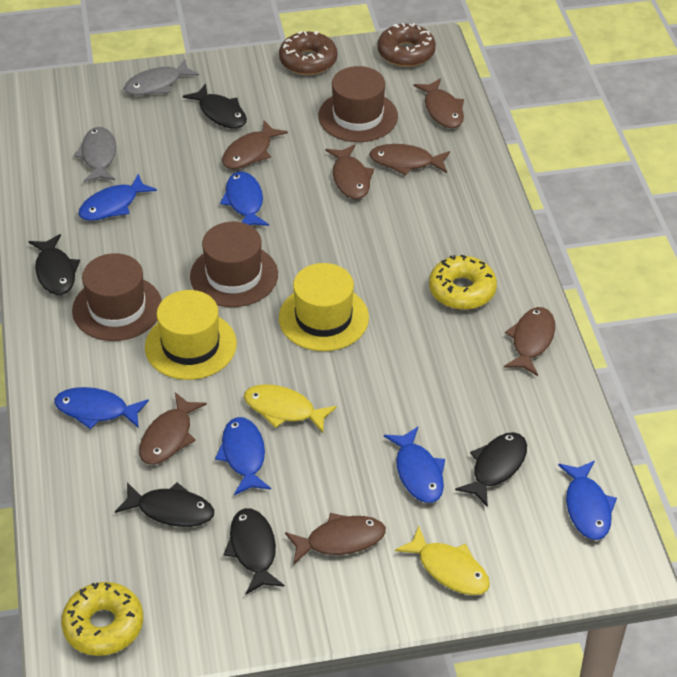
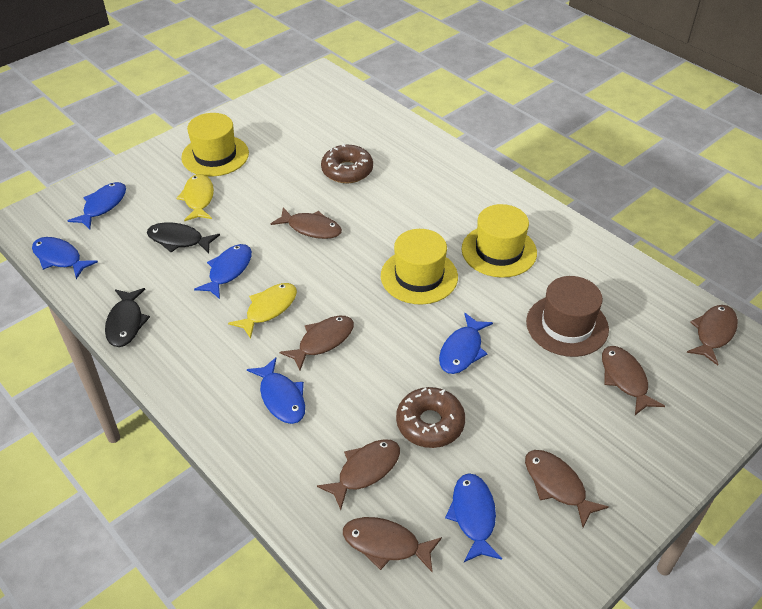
black fish: 5 -> 2
brown hat: 3 -> 1
grey fish: 2 -> 0
yellow donut: 2 -> 0
yellow hat: 2 -> 3

